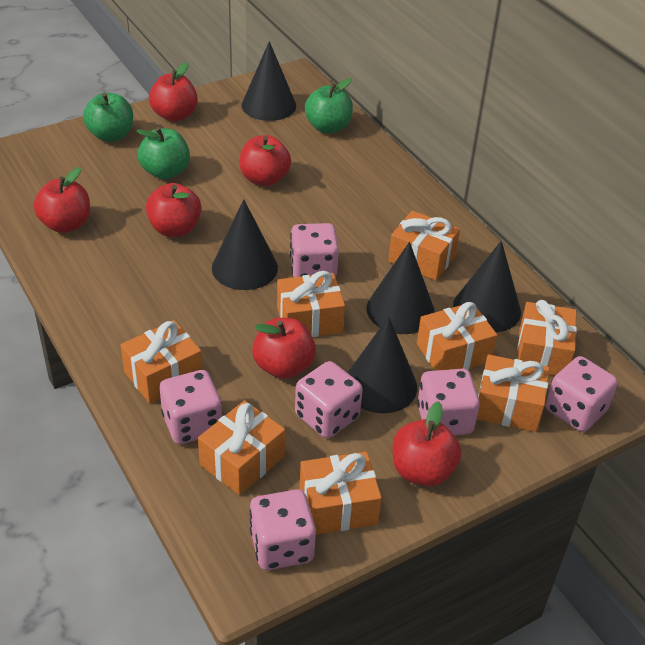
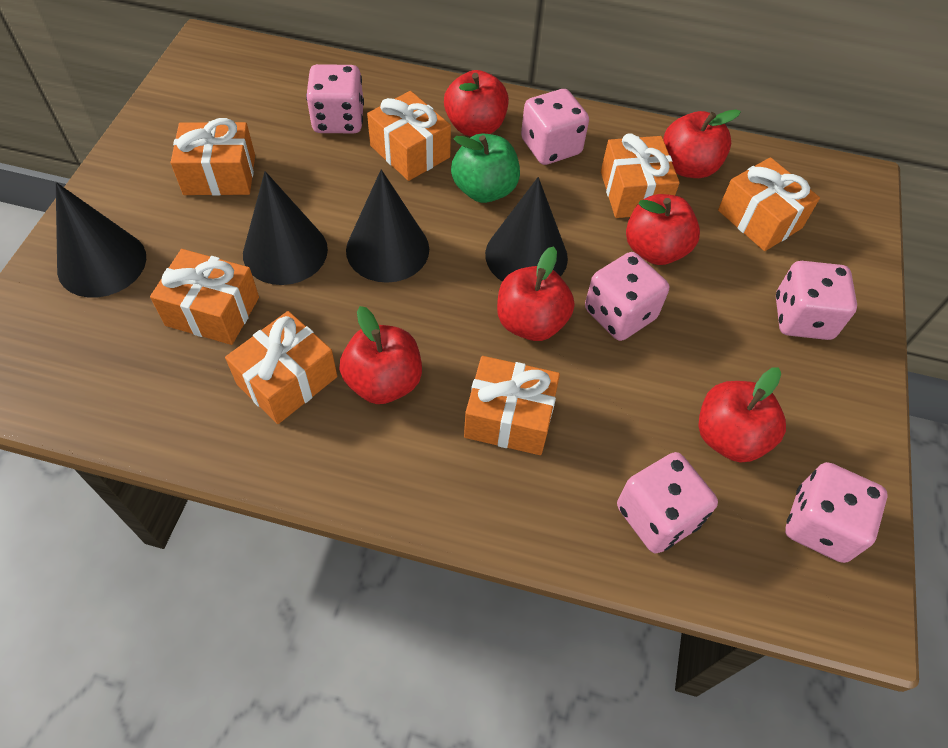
black cone: 5 -> 4
green apple: 3 -> 1
orange gift: 8 -> 7

